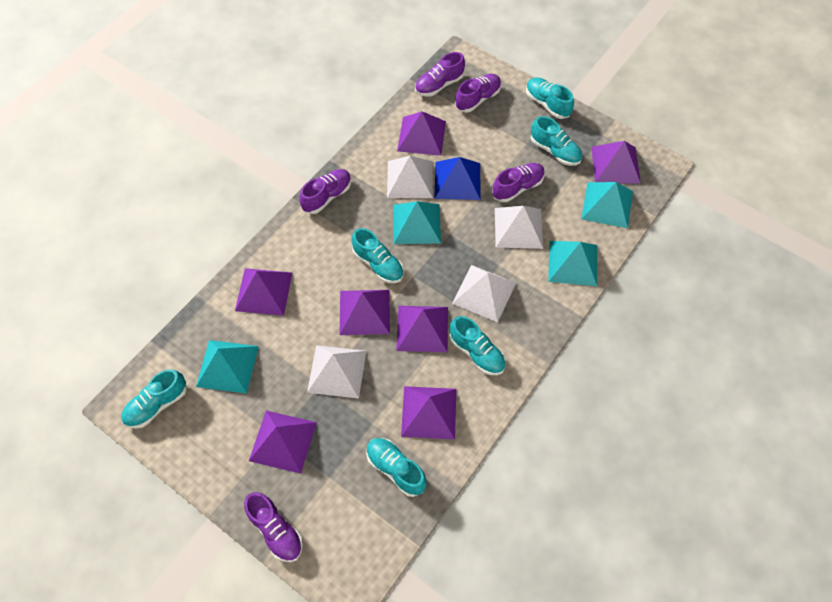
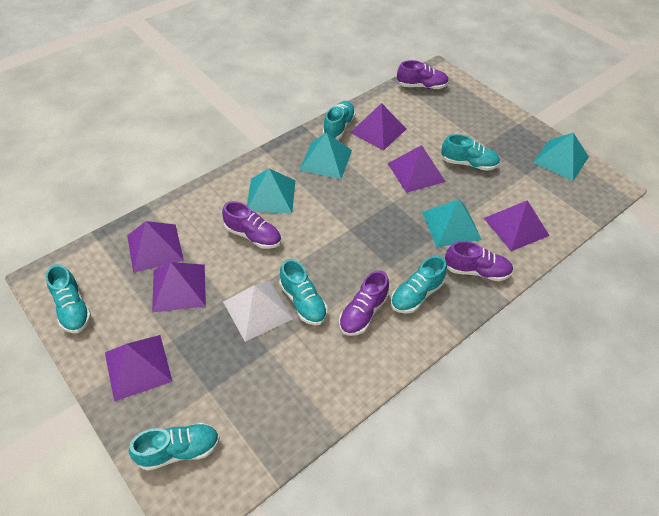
blue pyramid: 1 -> 0
purple pyramid: 7 -> 6
purple shoe: 5 -> 4
white pyramid: 4 -> 1

